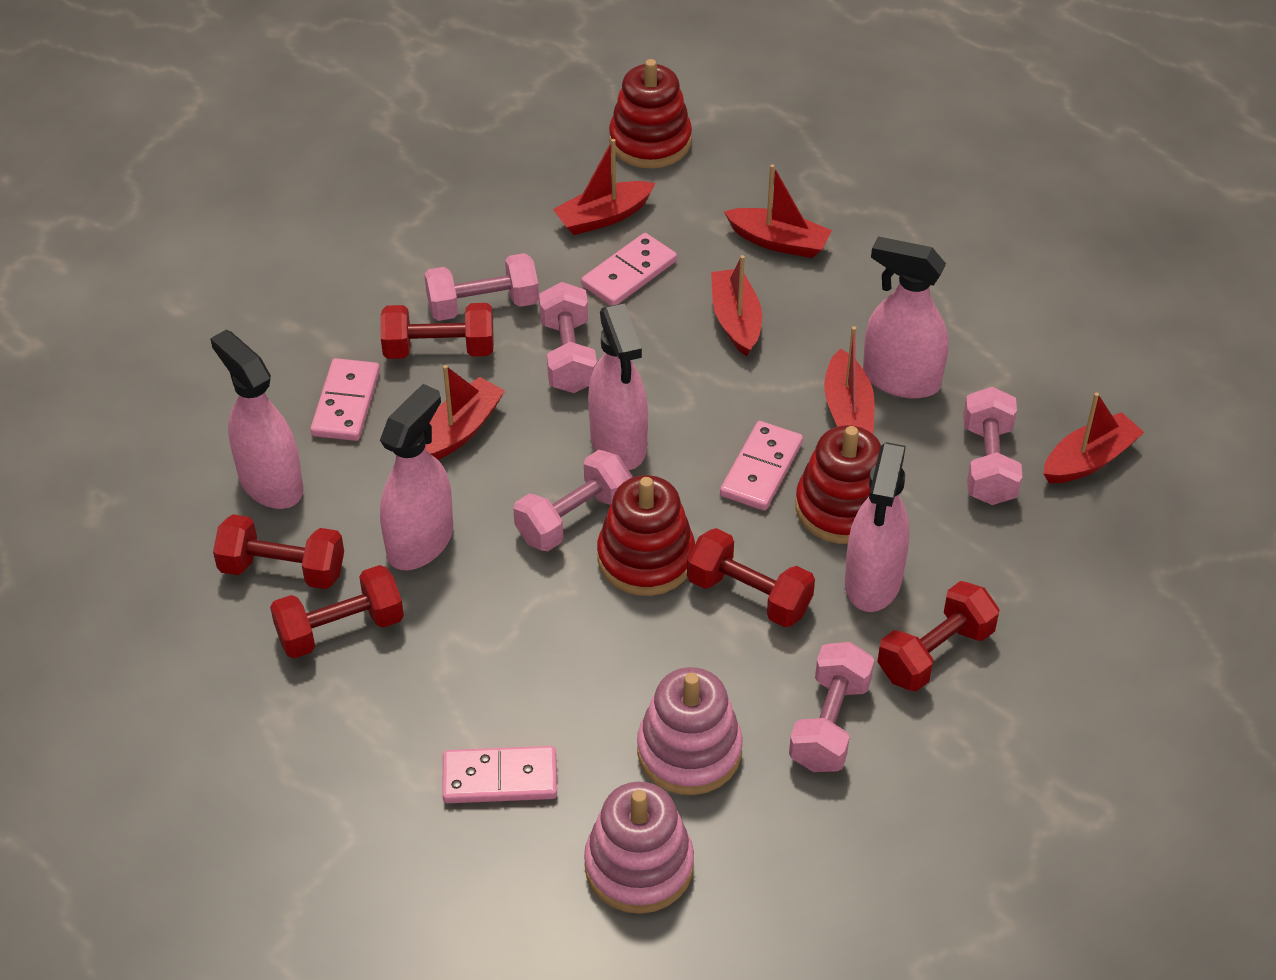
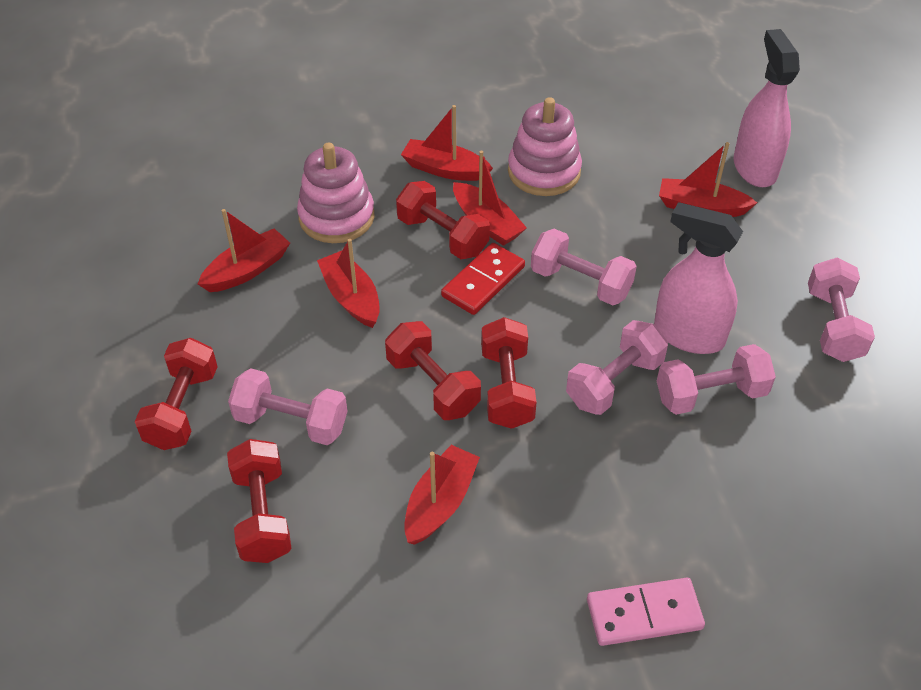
pink domino: 4 -> 1
pink spray bottle: 5 -> 2
red domino: 0 -> 1
red stacking toy: 3 -> 0

